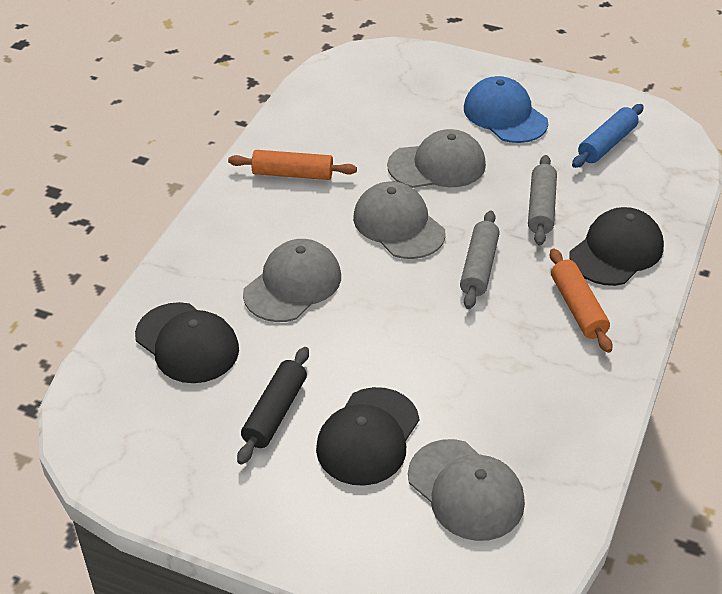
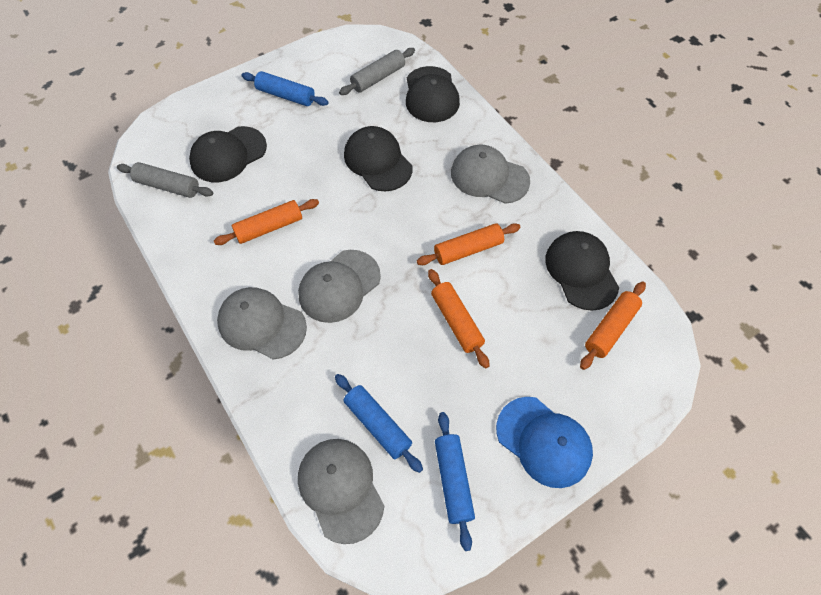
black cap: 3 -> 4
black rolling pin: 1 -> 0
blue rolling pin: 1 -> 3
orange rolling pin: 2 -> 4

